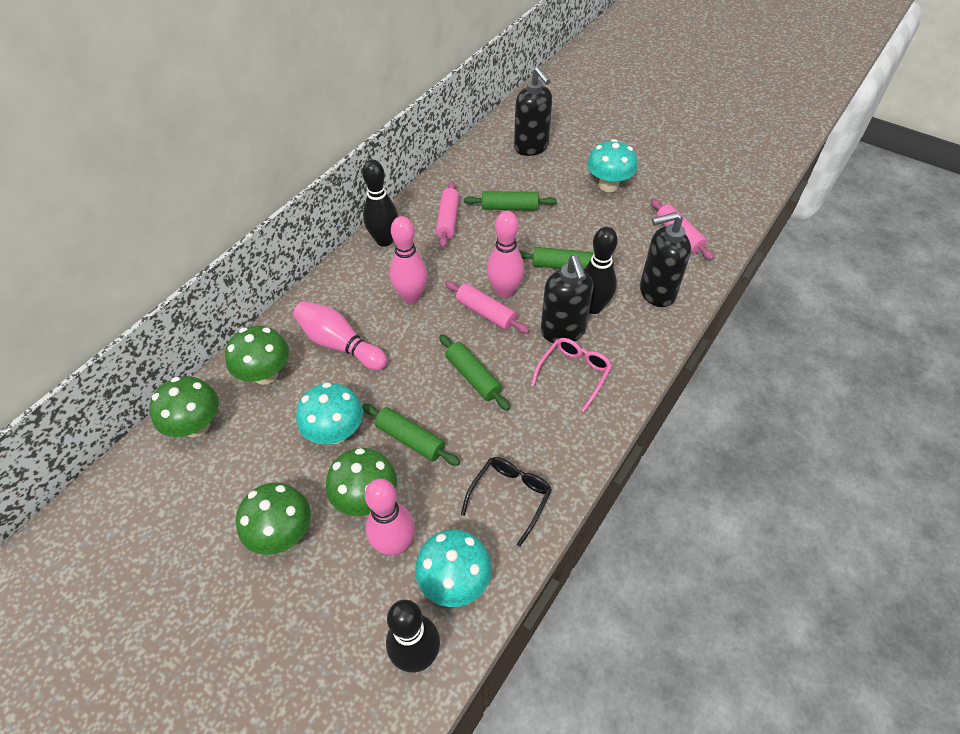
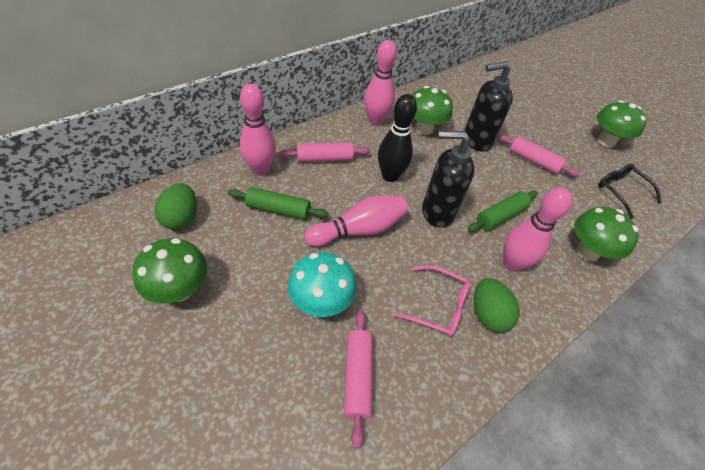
black bowling pin: 3 -> 1
black soap dispenser: 3 -> 2
green egg: 0 -> 2
green rolling pin: 4 -> 2
turquoise mushroom: 3 -> 1

